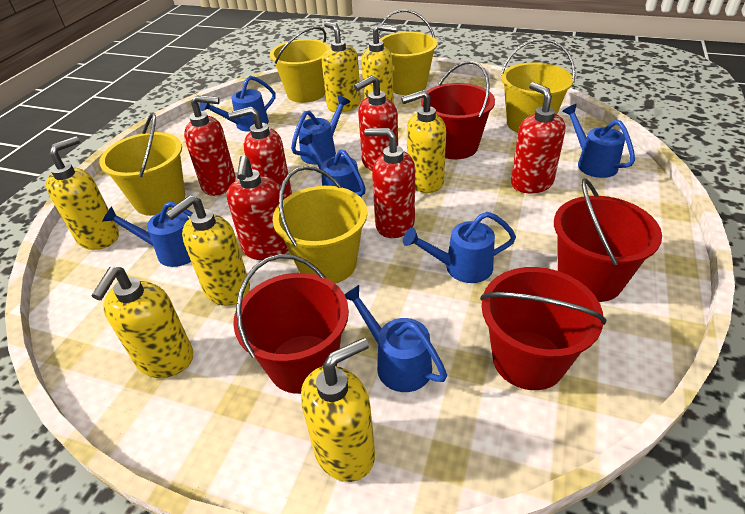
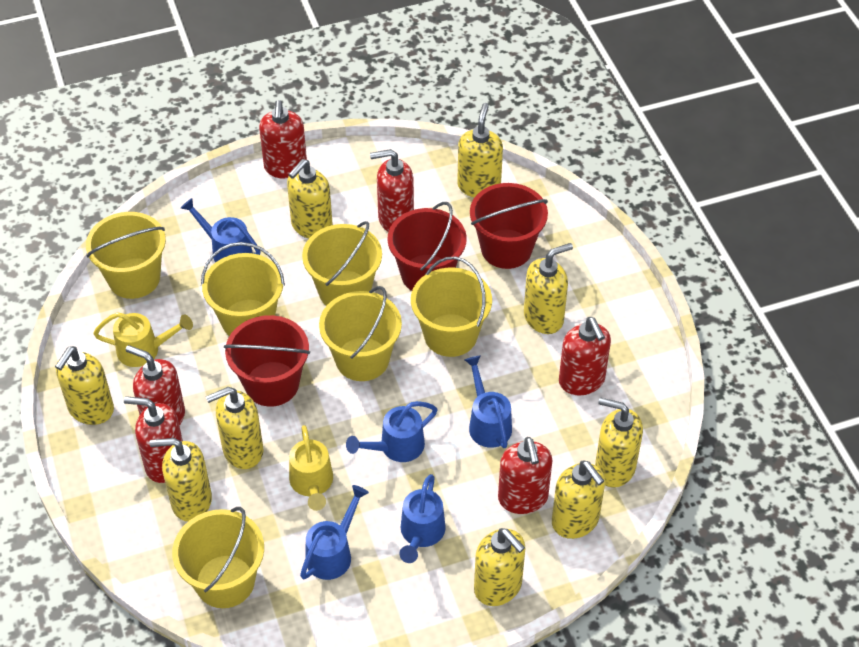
blue watering can: 7 -> 5
red bucket: 4 -> 3
yellow bucket: 5 -> 6
yellow soap dispenser: 7 -> 9
yellow watering can: 0 -> 2

